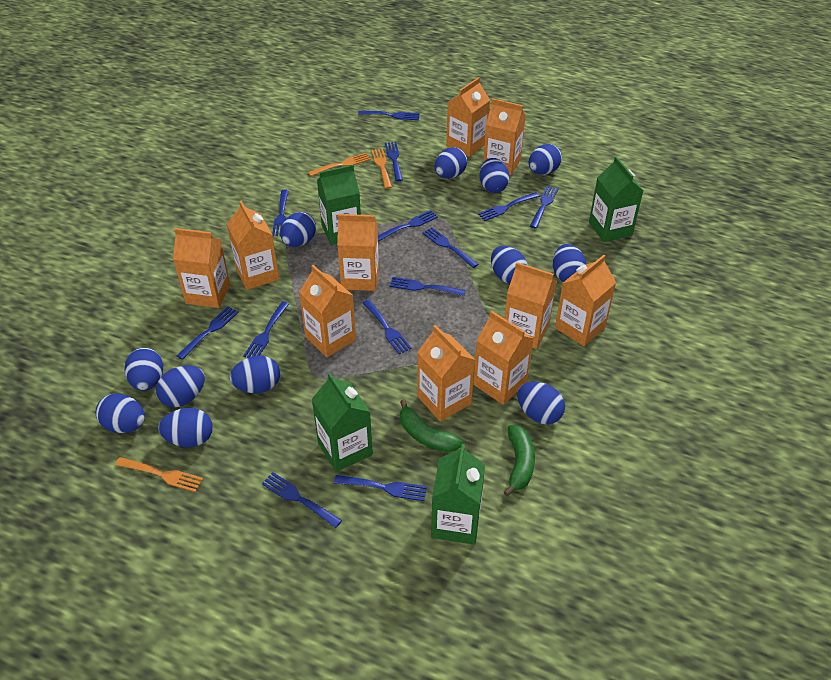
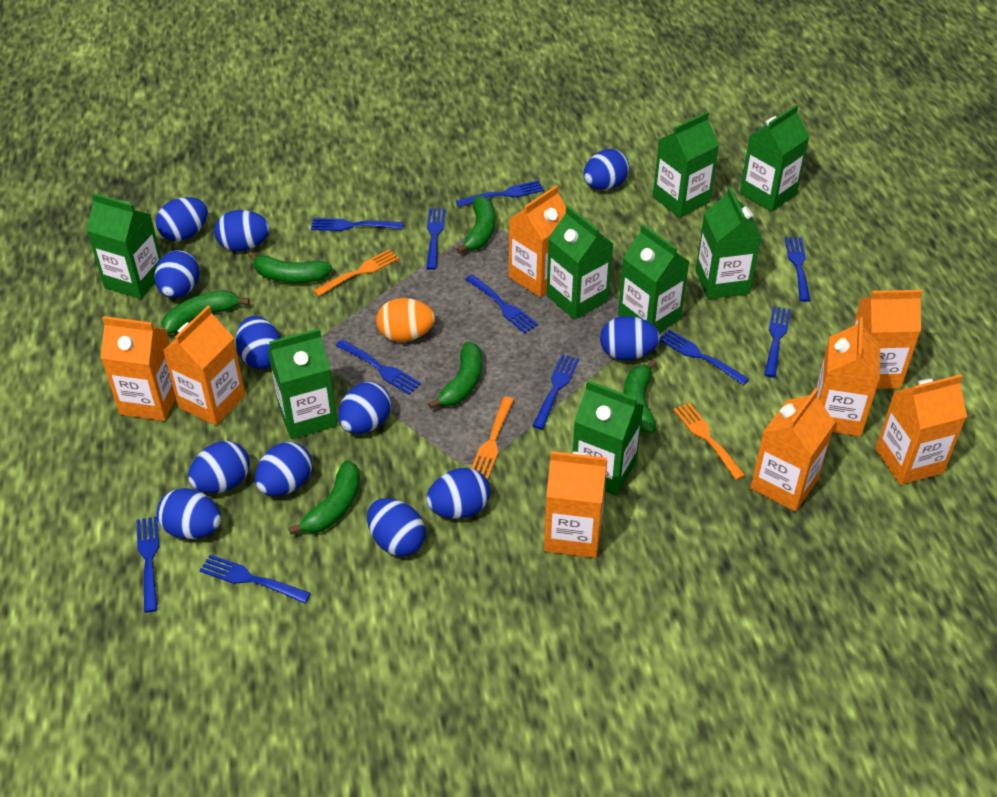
blue fork: 13 -> 11
green banana: 2 -> 6
green carton: 4 -> 8
orange carton: 10 -> 8
orange egg: 0 -> 1

